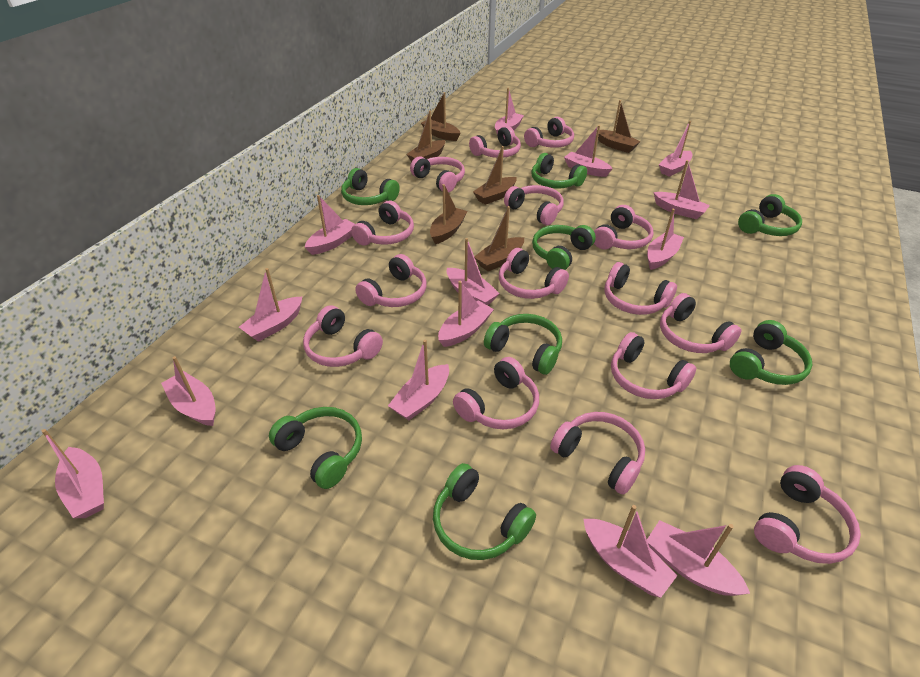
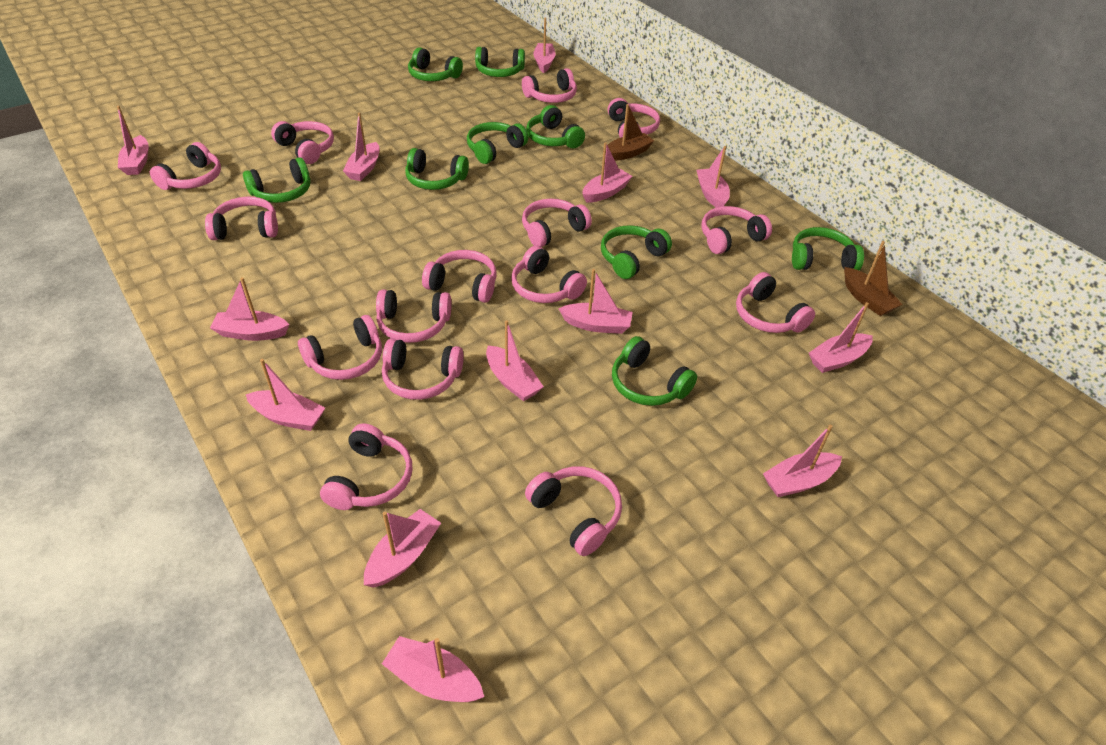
brown boat: 6 -> 2
green headphones: 8 -> 9
pink boat: 14 -> 13

